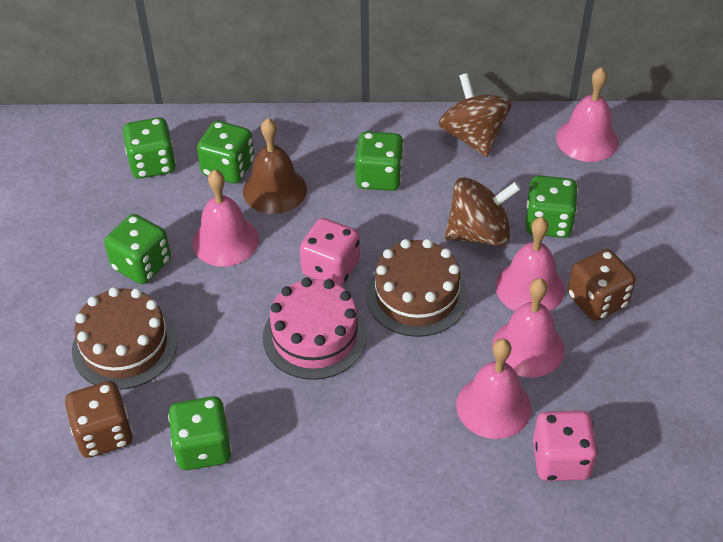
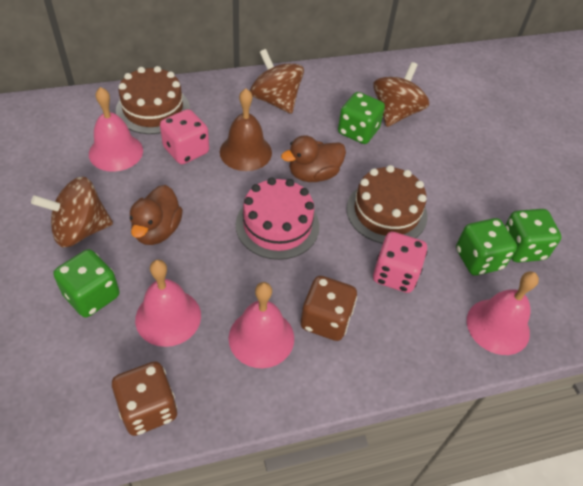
brown duck: 0 -> 2
brown spinning top: 2 -> 3
green dice: 6 -> 4
pink bell: 5 -> 4

